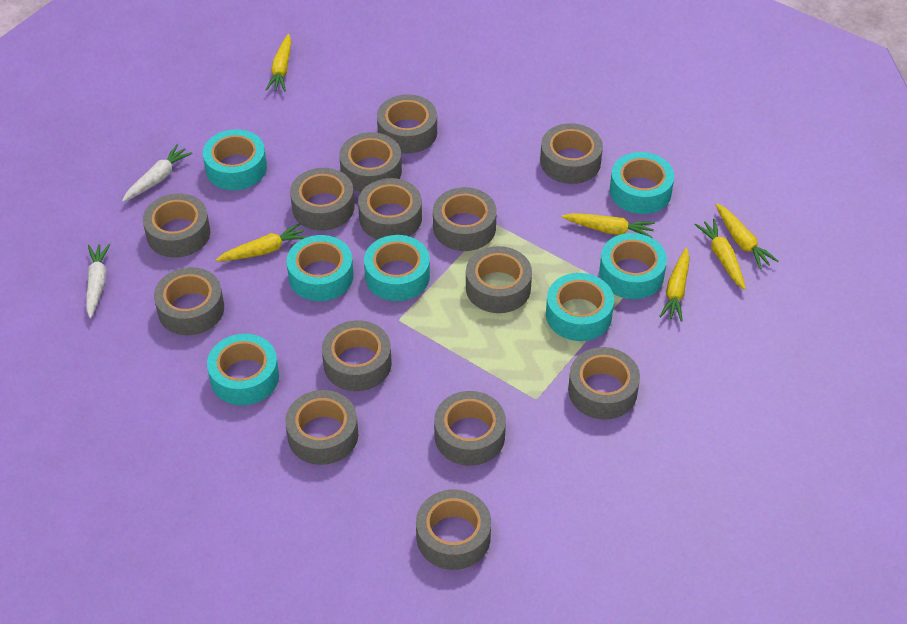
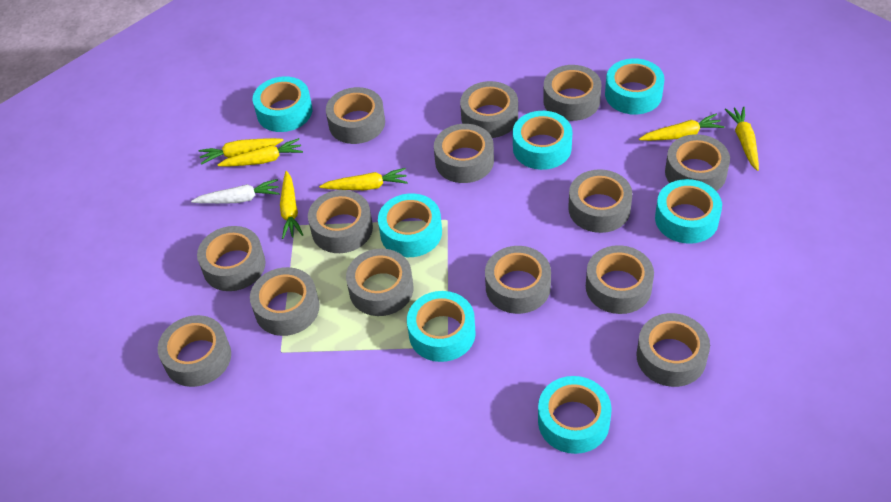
white carrot: 2 -> 1

